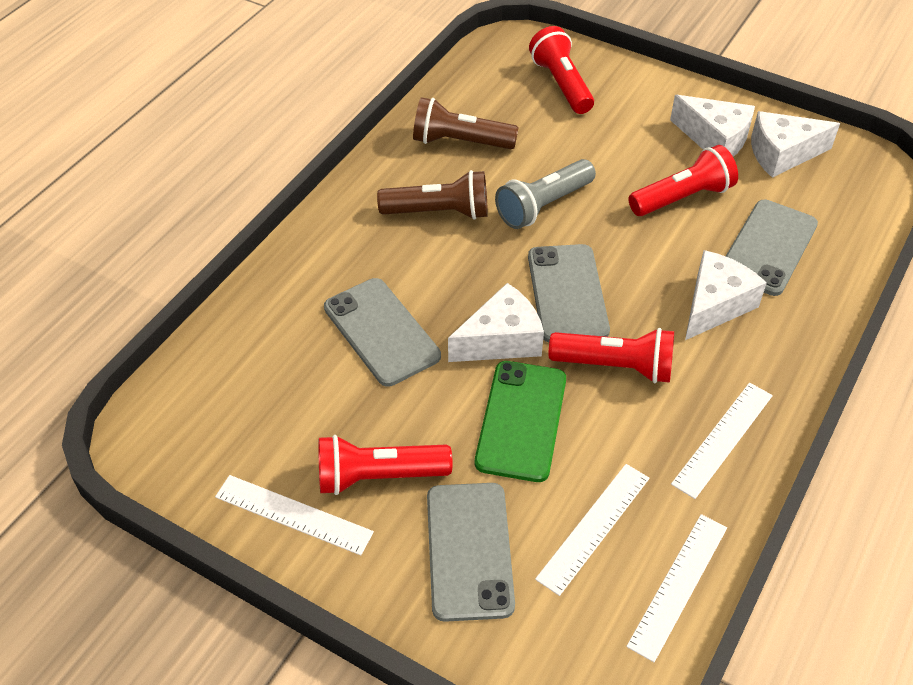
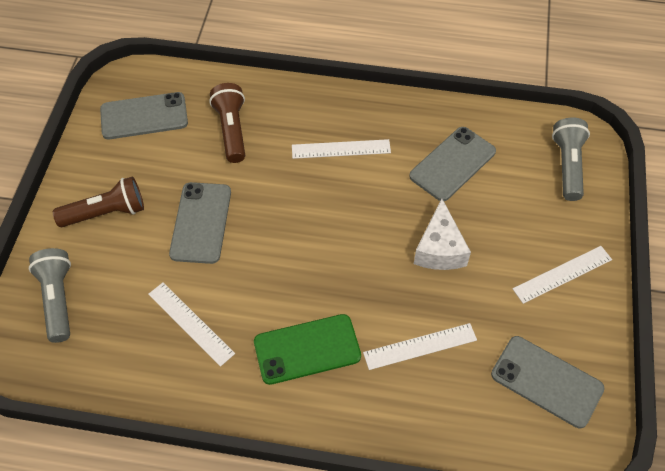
grey flashlight: 1 -> 2
red flashlight: 4 -> 0
white cheese: 4 -> 1

